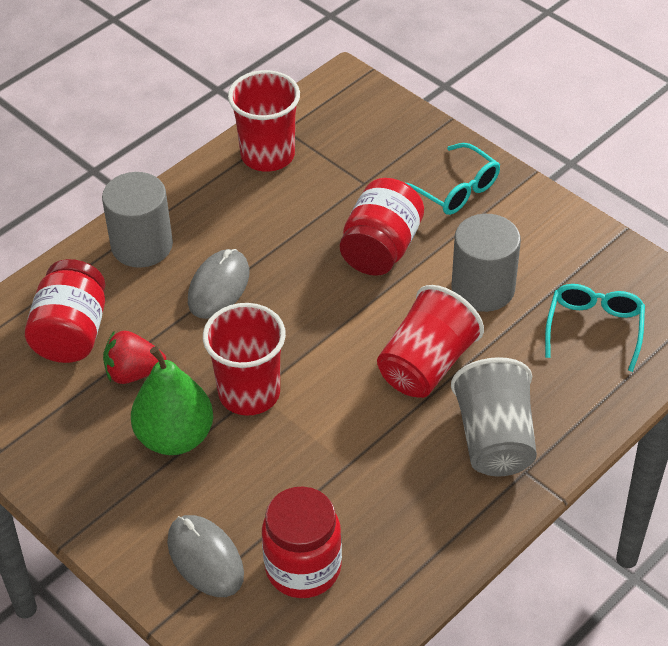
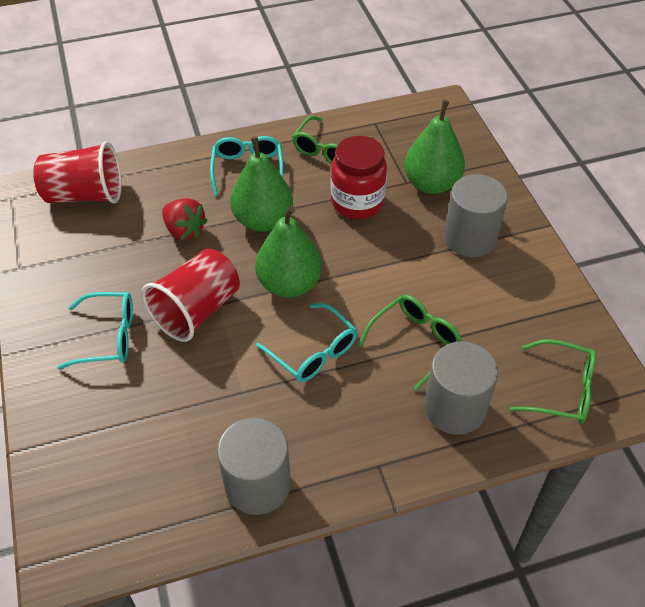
green glasses: 0 -> 3
green pear: 1 -> 3
grey cup: 1 -> 0
grey cylinder: 2 -> 3
grey mouse: 2 -> 0
red cup: 3 -> 2
red jar: 3 -> 1
turquoise glasses: 2 -> 3

